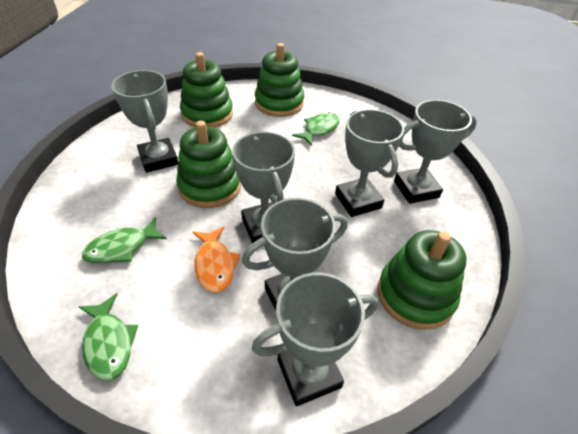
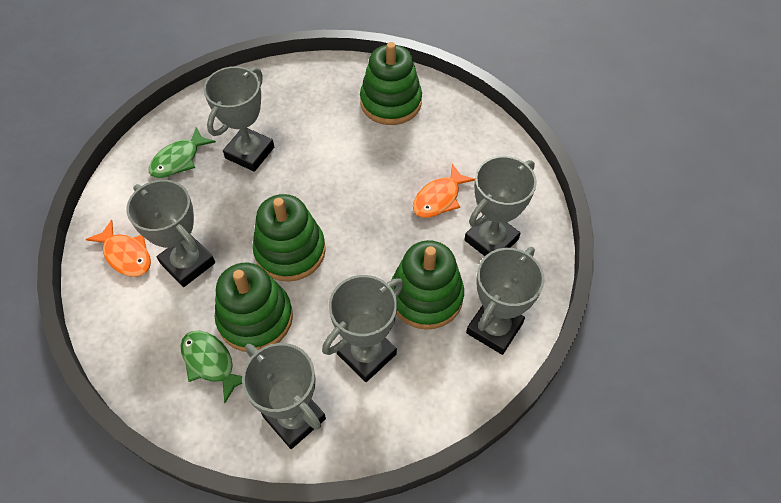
green fish: 3 -> 2
orange fish: 1 -> 2

